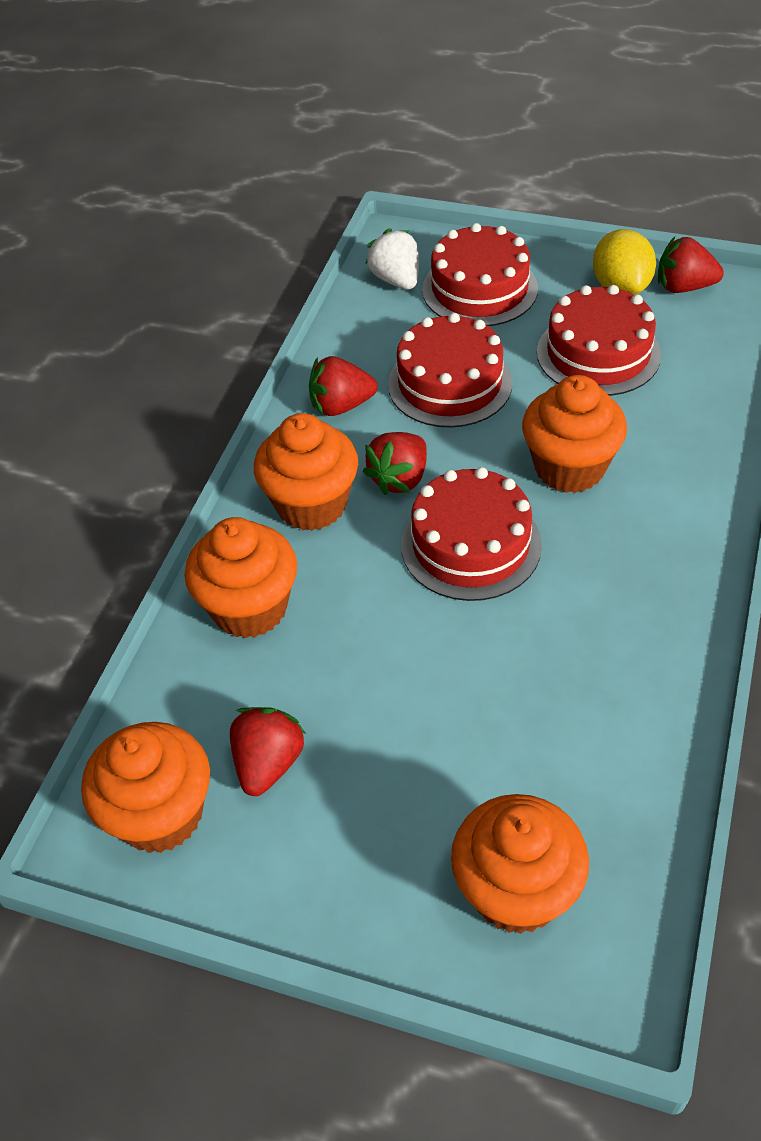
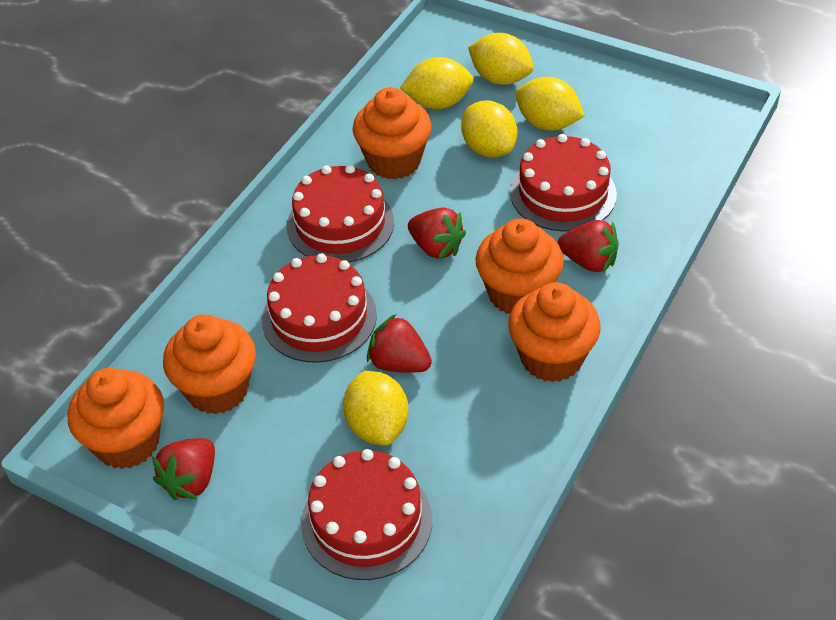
white strawberry: 1 -> 0
yellow lemon: 1 -> 5

